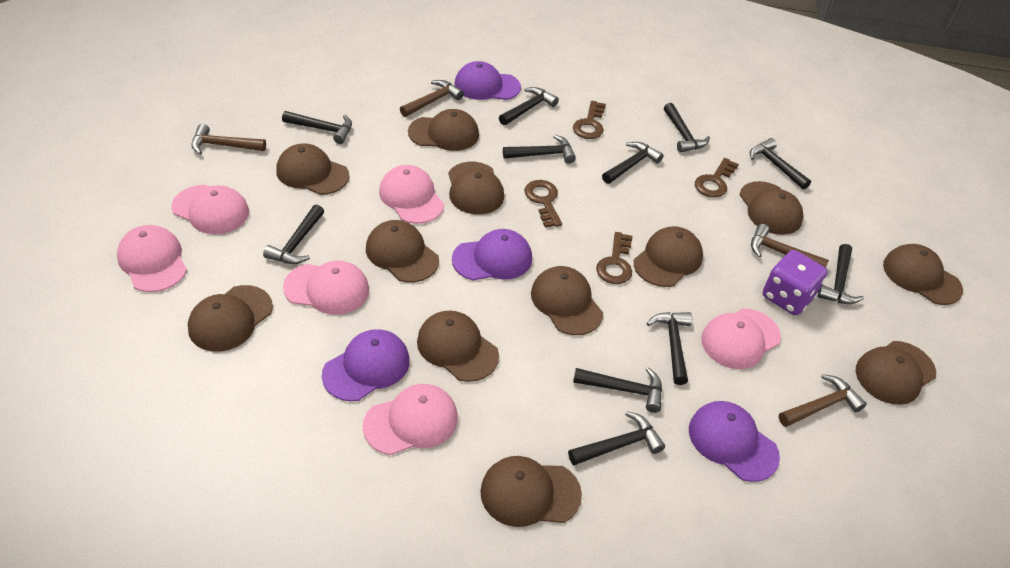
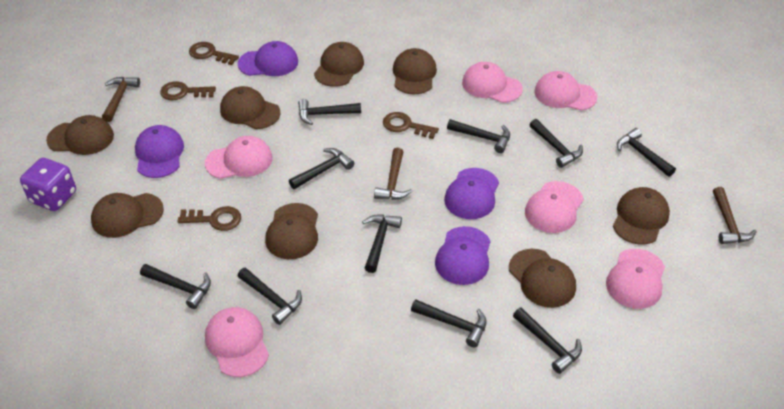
black hammer: 11 -> 10
brown cap: 12 -> 8
brown hammer: 4 -> 3

